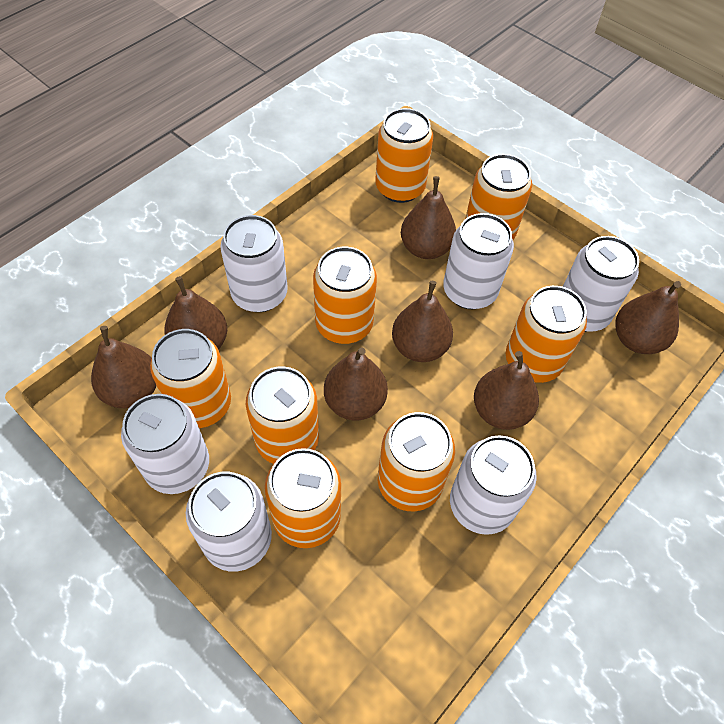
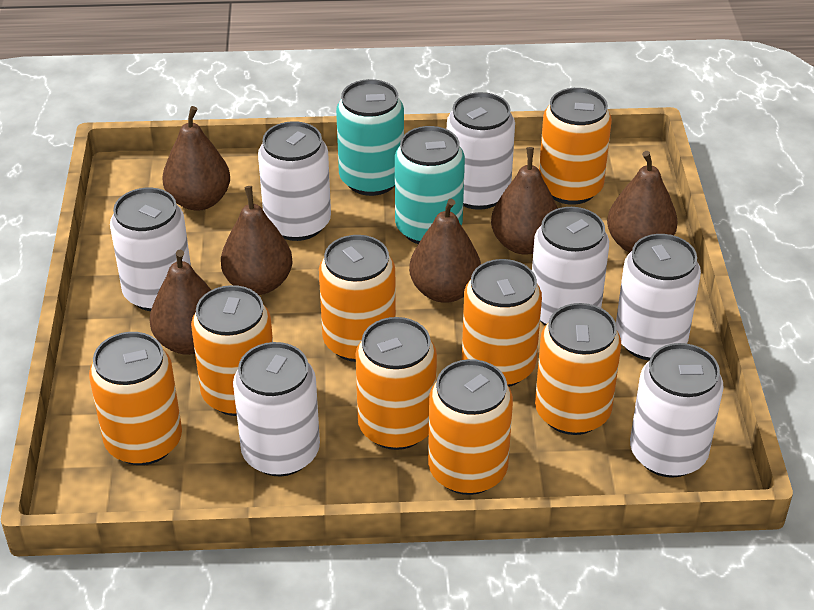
brown pear: 7 -> 6
turquoise can: 0 -> 2
white can: 6 -> 7

